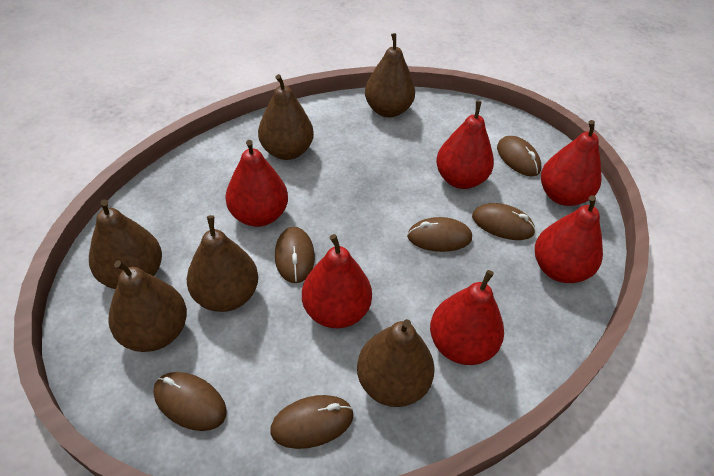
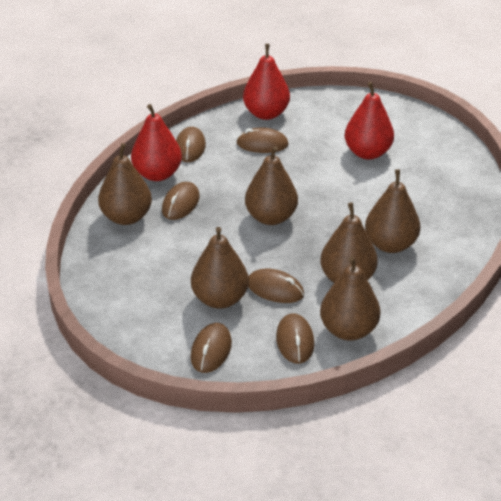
red pear: 6 -> 3

